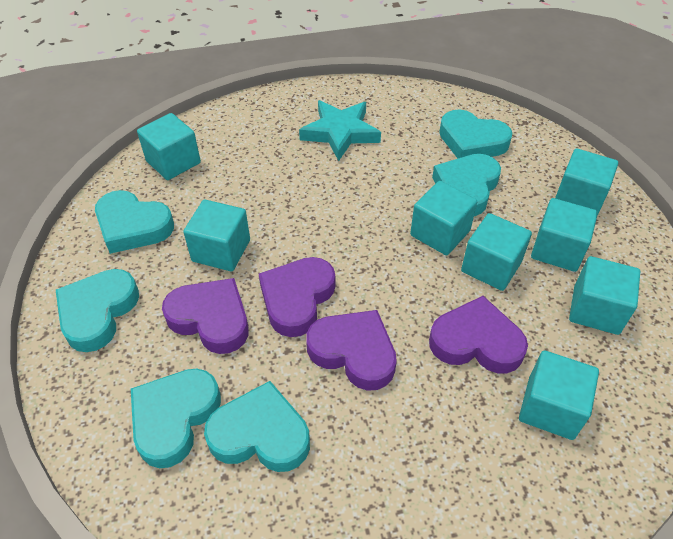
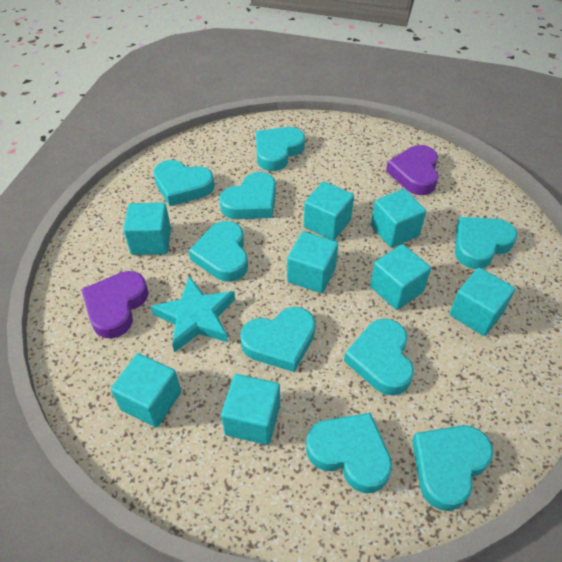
purple heart: 4 -> 2
turquoise heart: 6 -> 9

